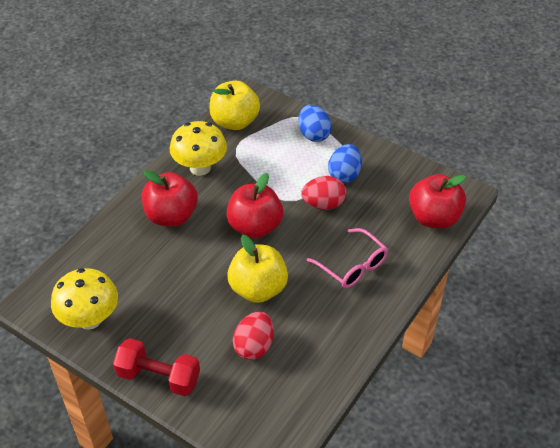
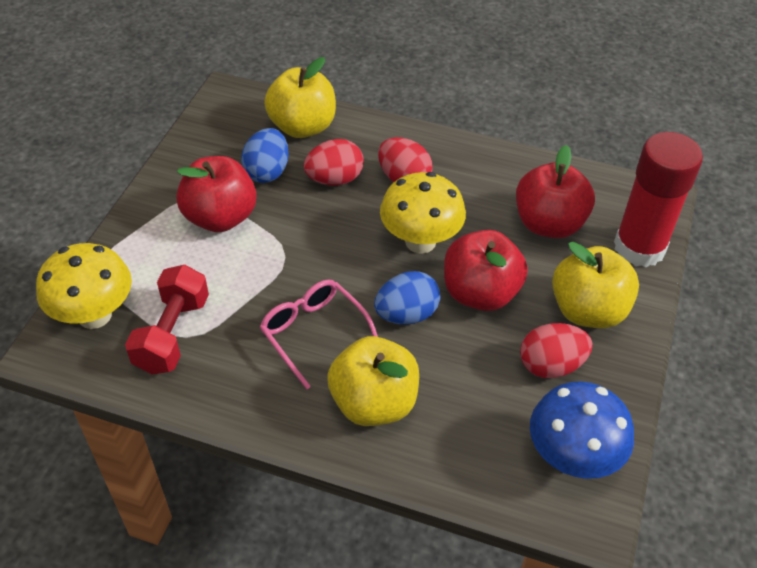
blue mushroom: 0 -> 1
red egg: 2 -> 3
red glue stick: 0 -> 1
yellow apple: 2 -> 3

